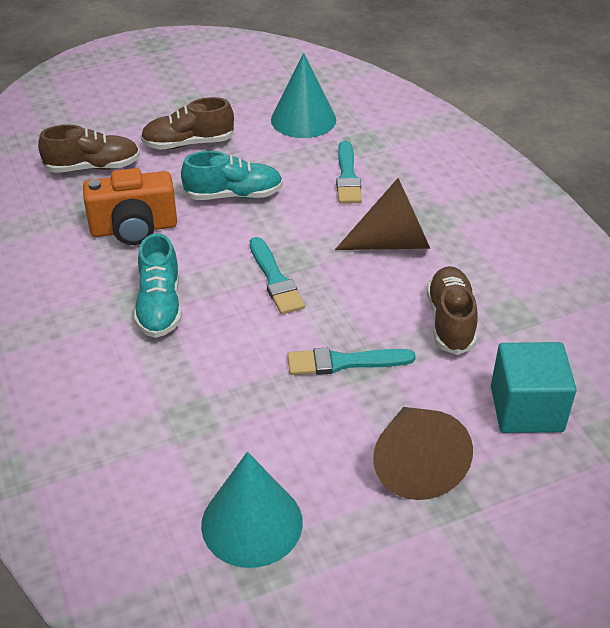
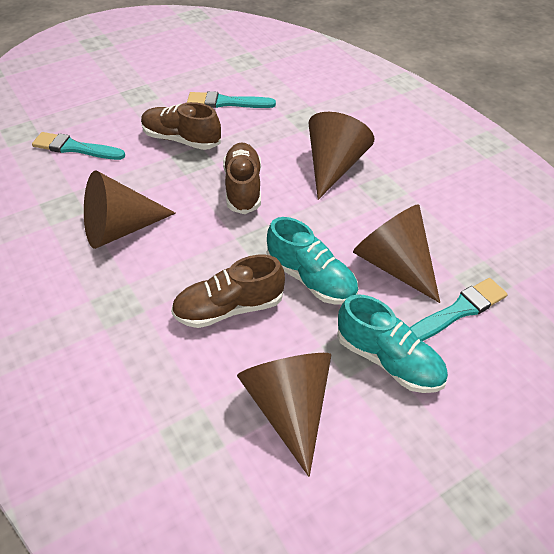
brown cone: 2 -> 4
orange camera: 1 -> 0
turquoise cone: 2 -> 0
turquoise cube: 1 -> 0

